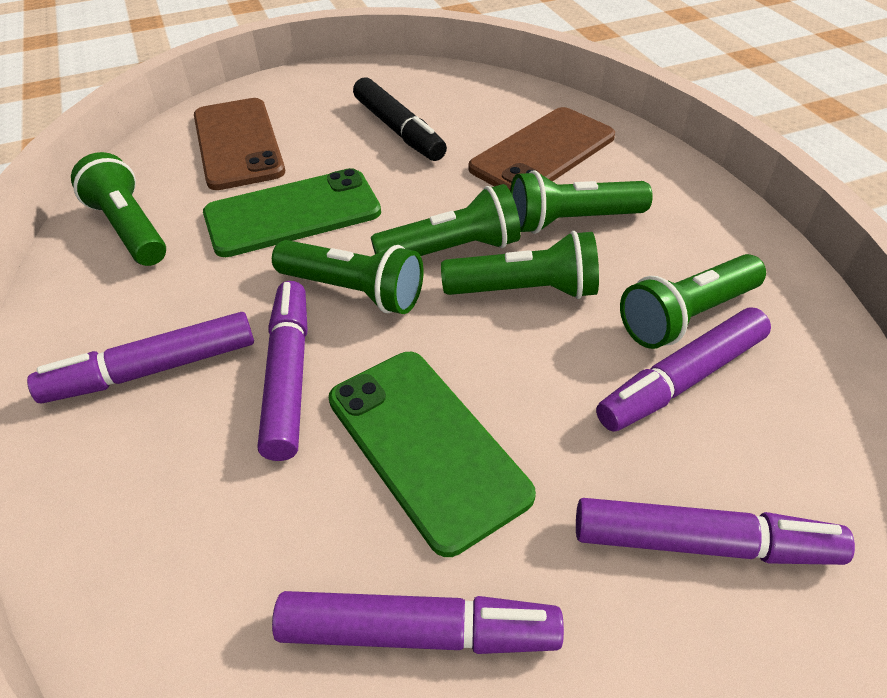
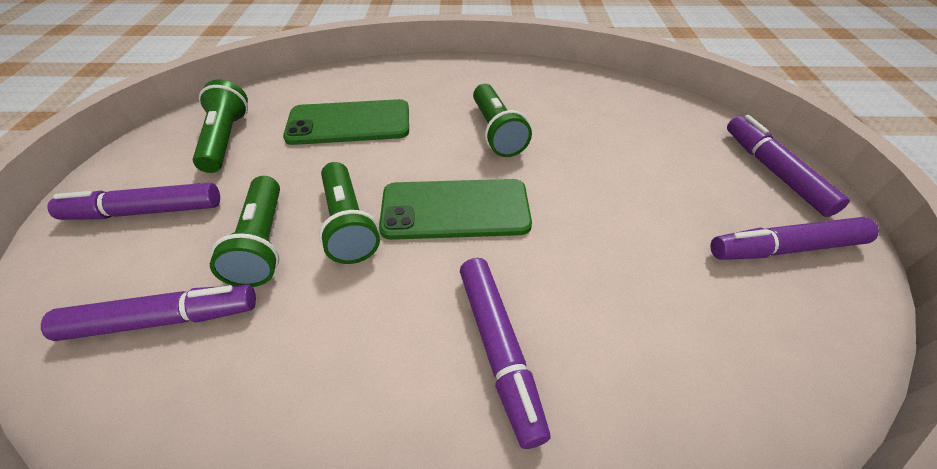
black marker: 1 -> 0
brown phone: 2 -> 0
green flashlight: 6 -> 4

